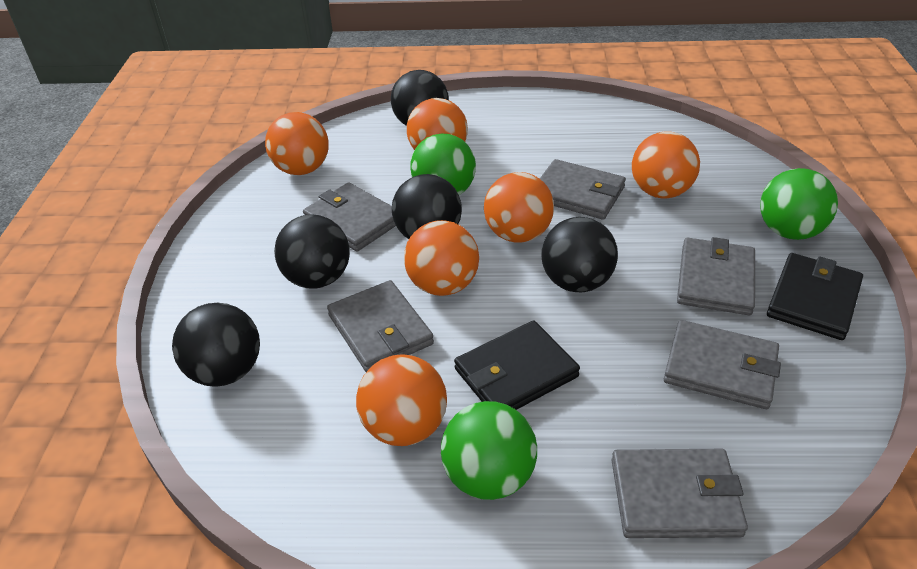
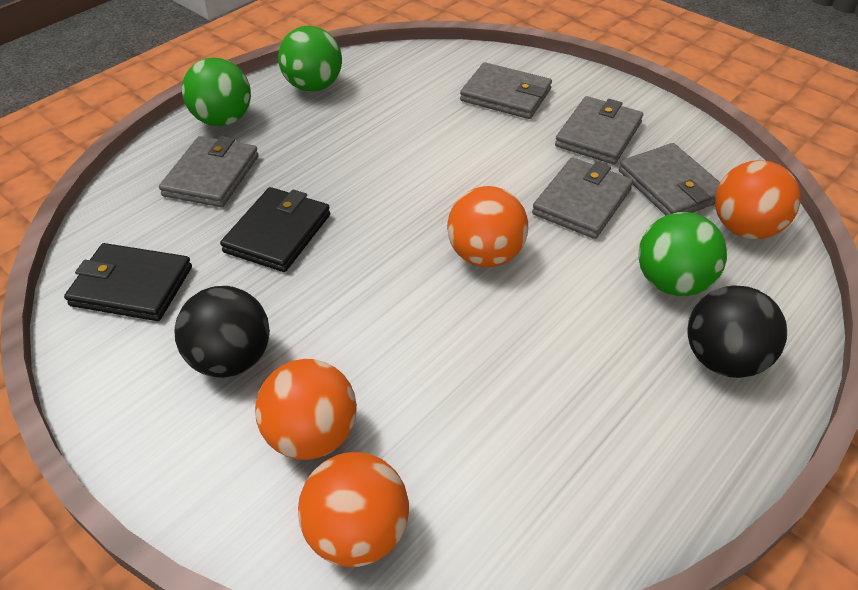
black ball: 5 -> 2
grey wallet: 6 -> 5
orange ball: 6 -> 4

